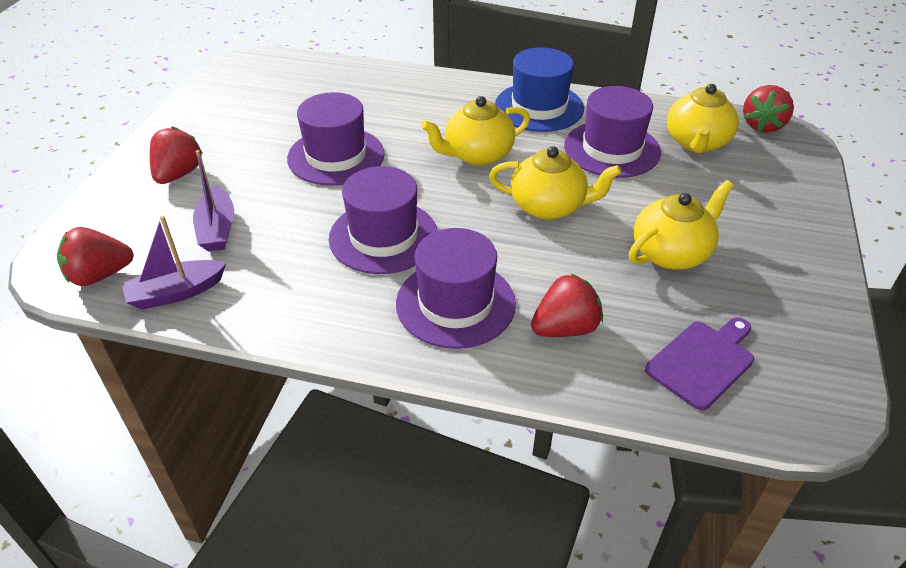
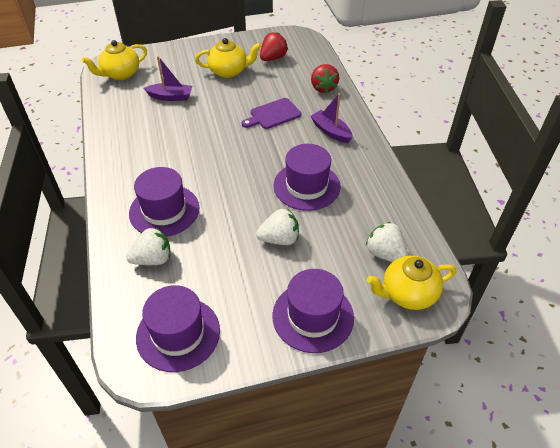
blue hat: 1 -> 0
red strawberry: 4 -> 2
white strawberry: 0 -> 3
yellow teapot: 4 -> 3

